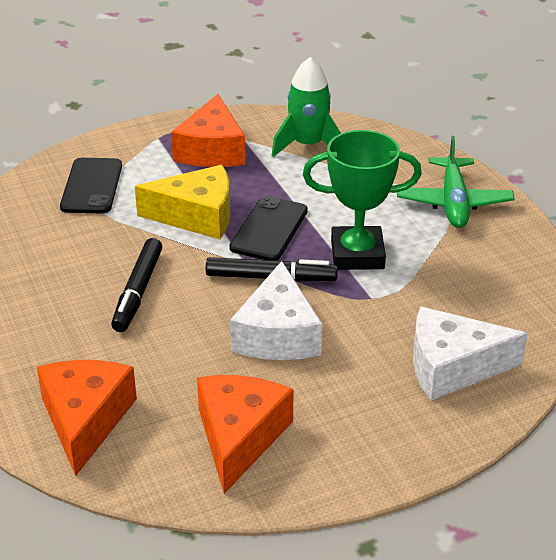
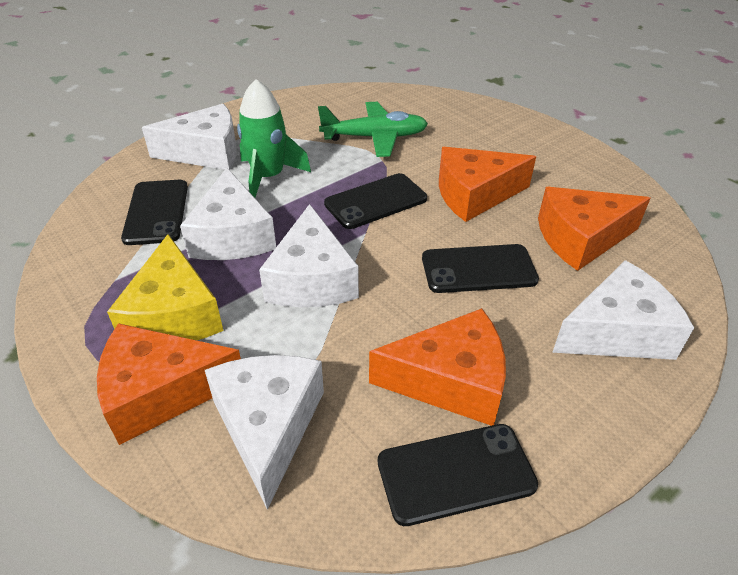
black marker: 2 -> 0
black phone: 2 -> 4
green trophy: 1 -> 0
orange cheese: 3 -> 4
white cheese: 2 -> 5

